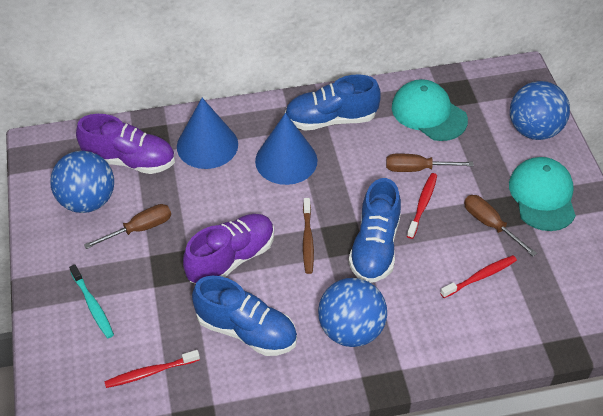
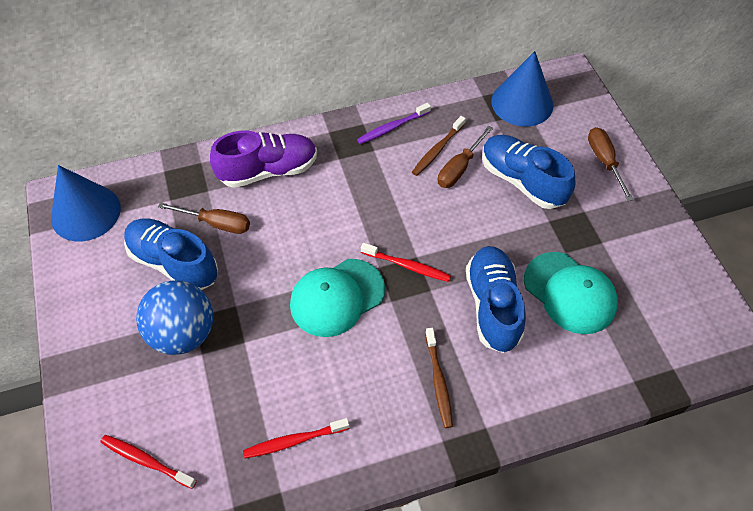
blue ball: 3 -> 1
brown toothbrush: 1 -> 2
purple shoe: 2 -> 1
purple toothbrush: 0 -> 1
turquoise toothbrush: 1 -> 0

